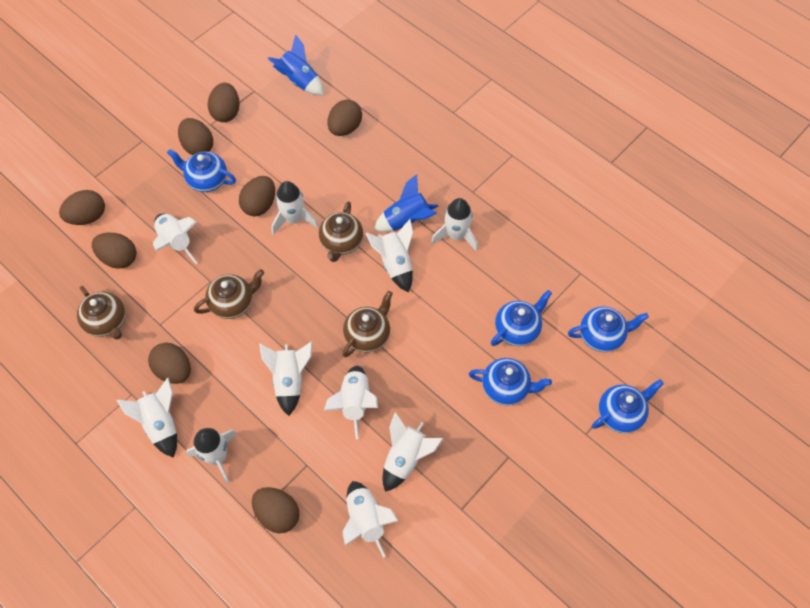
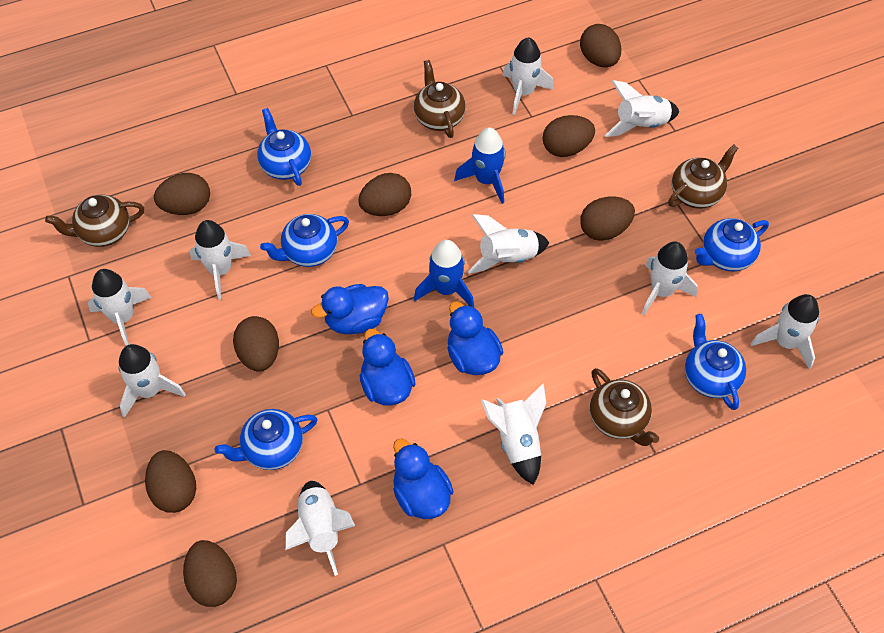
blue duck: 0 -> 4

